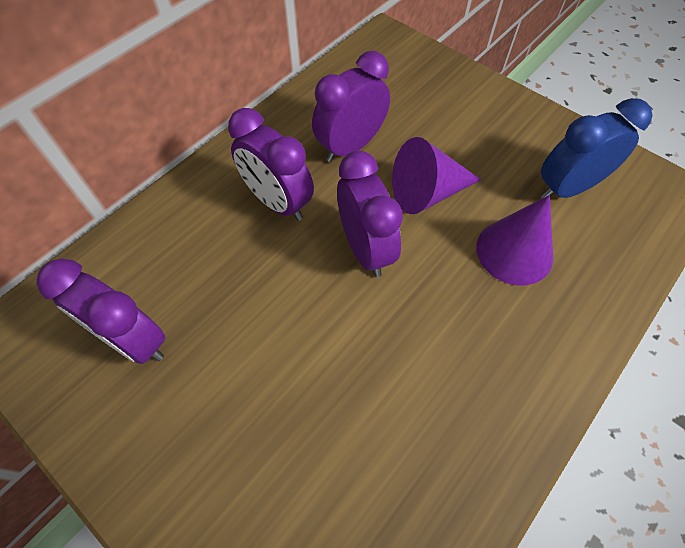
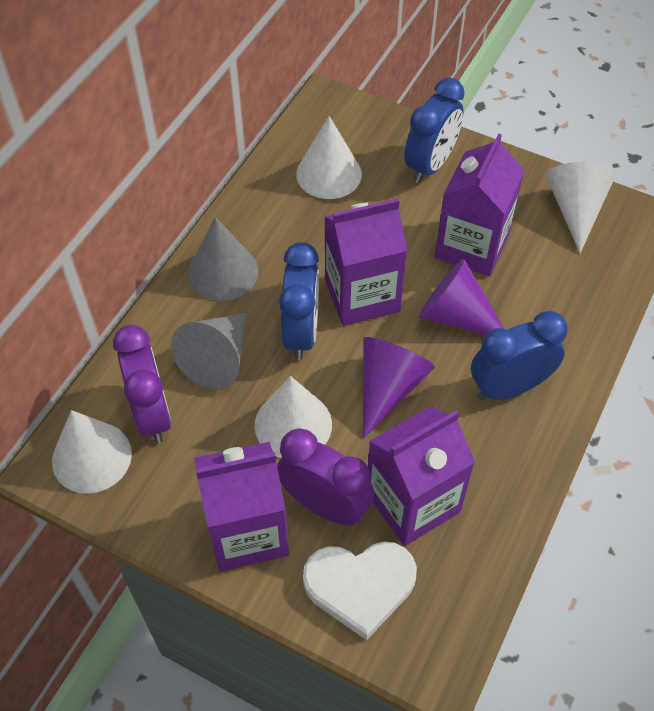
blue clock: 1 -> 3
grey cone: 0 -> 2
purple carton: 0 -> 4
purple clock: 4 -> 2
white cone: 0 -> 4
white heart: 0 -> 1

